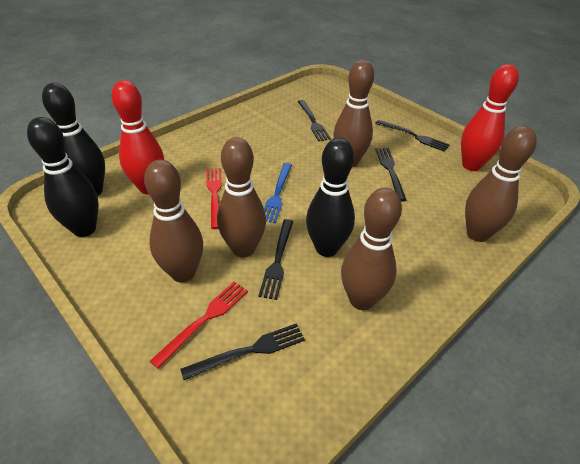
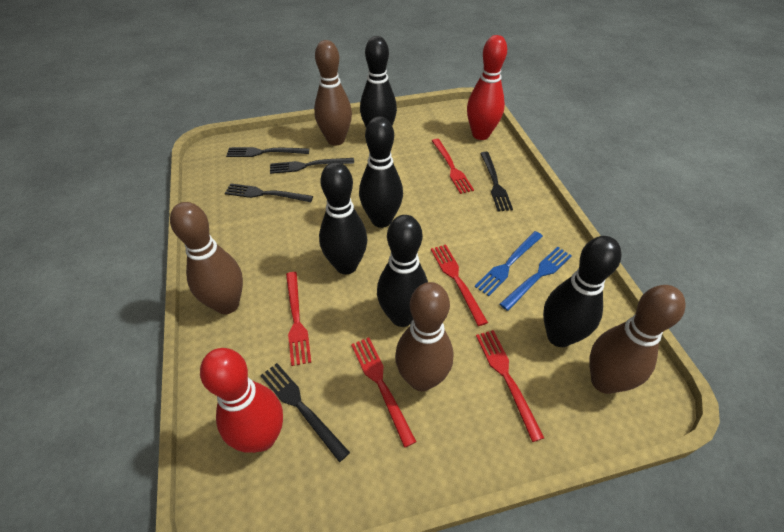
black bowling pin: 3 -> 5
blue fork: 1 -> 2
brown bowling pin: 5 -> 4
red fork: 2 -> 5

